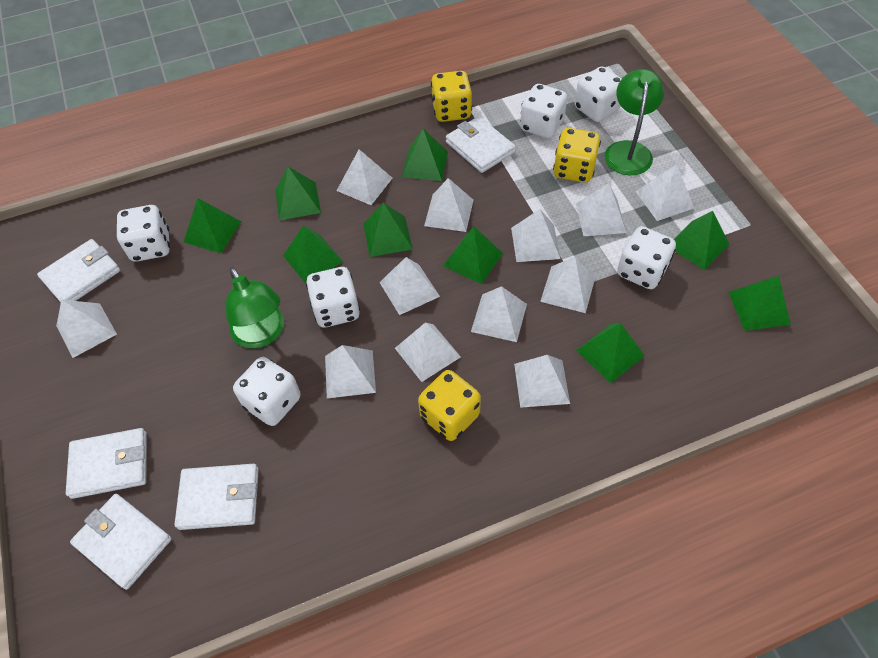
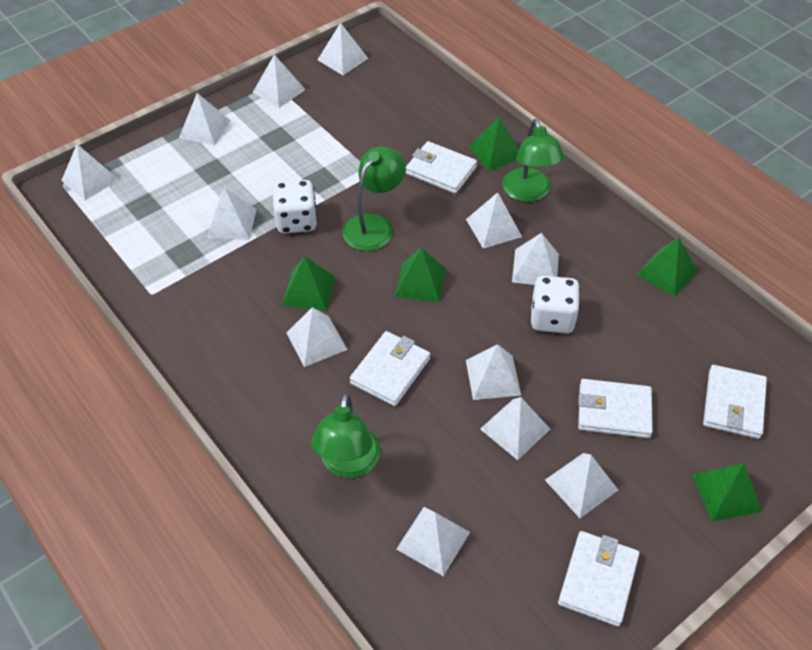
green lamp: 2 -> 3
green pyramid: 9 -> 5
white dice: 6 -> 2
yellow dice: 3 -> 0

